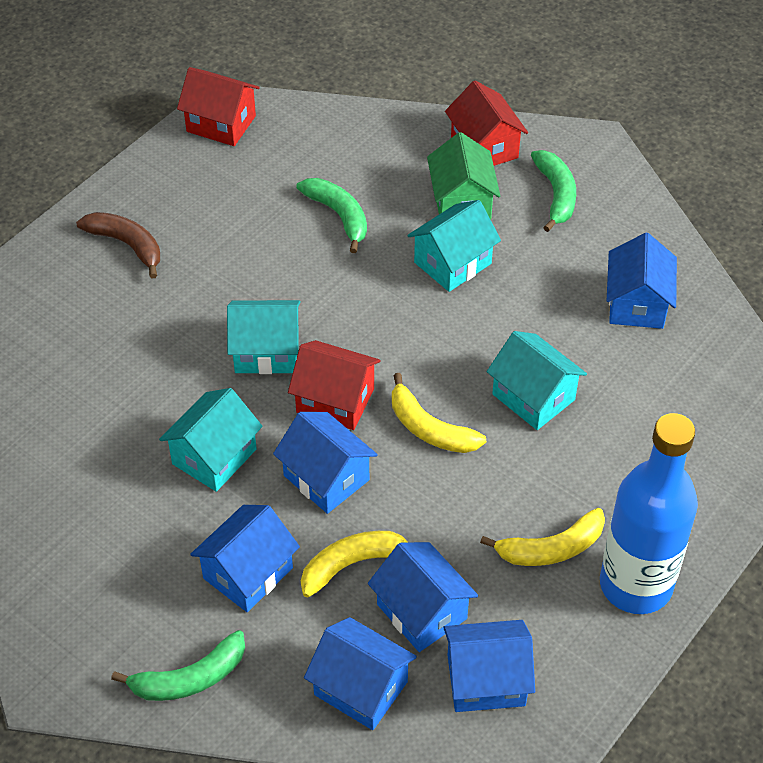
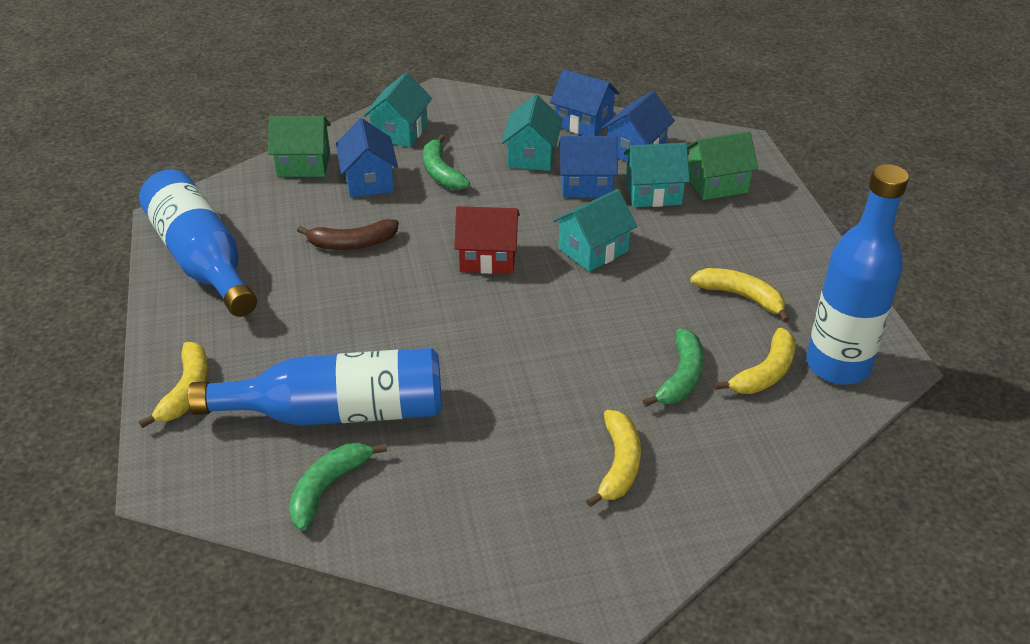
blue bottle: 1 -> 3
blue house: 6 -> 4
green house: 1 -> 2
red house: 3 -> 1
yellow banana: 3 -> 4

